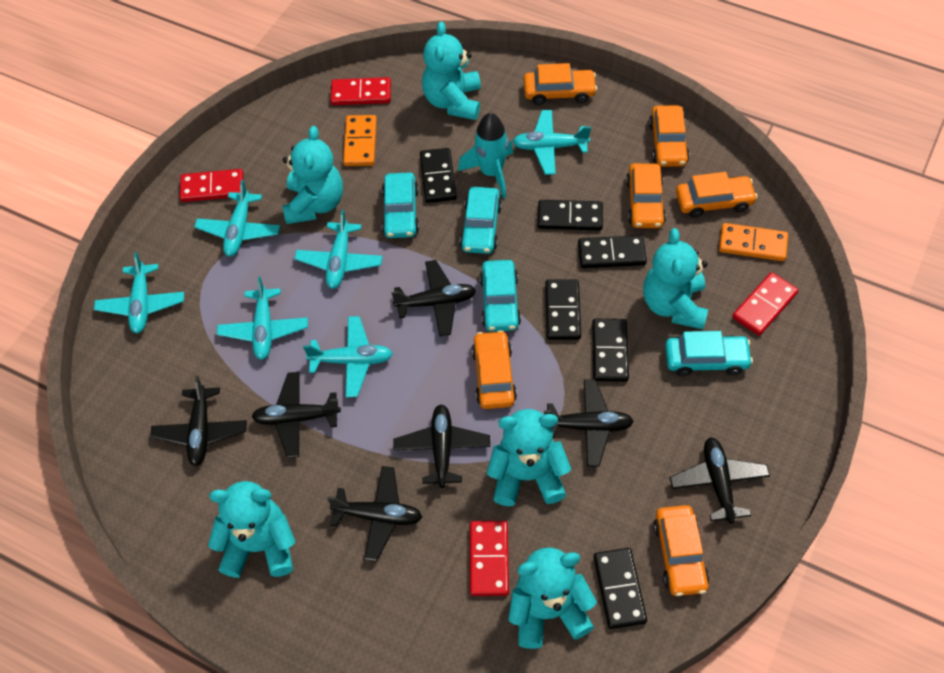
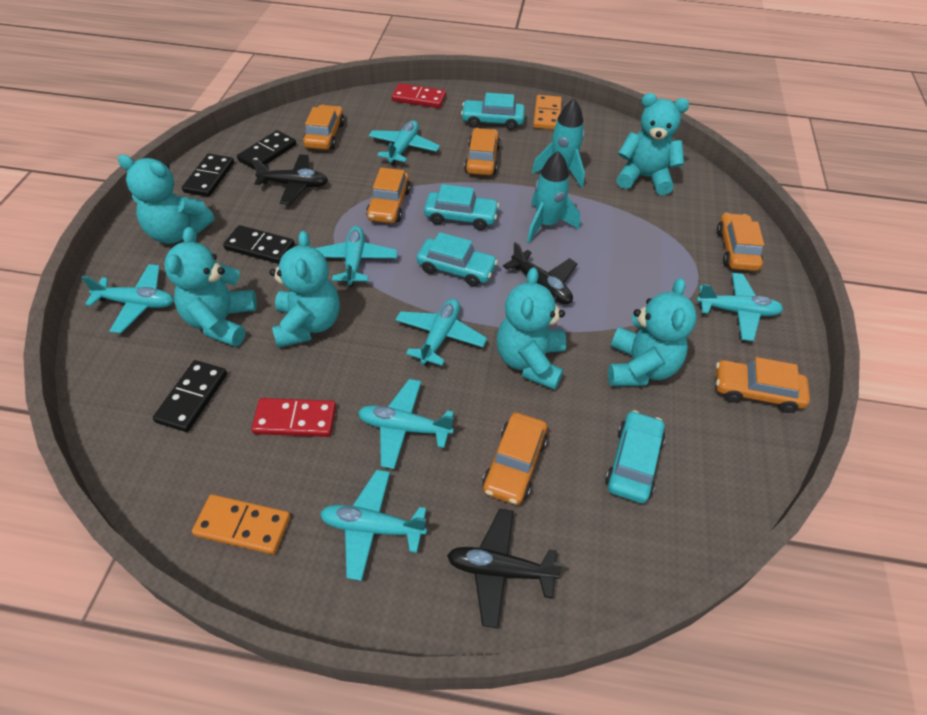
black domino: 6 -> 4
black plane: 7 -> 3
red domino: 4 -> 2
turquoise plane: 6 -> 7
turquoise rocket: 1 -> 2

